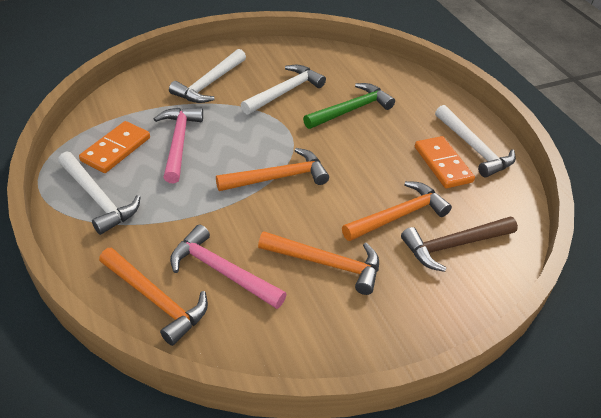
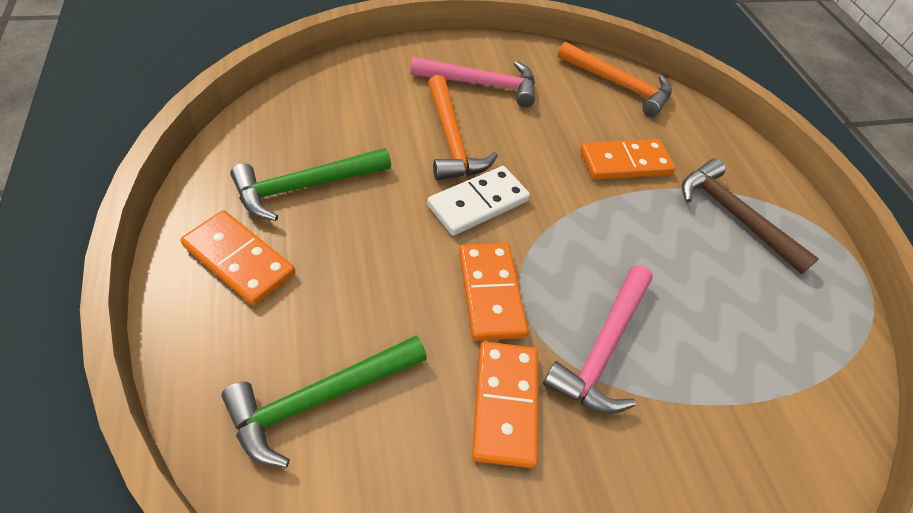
green hammer: 1 -> 2
orange domino: 2 -> 4
orange hammer: 4 -> 2
white domino: 0 -> 1
white hammer: 4 -> 0

